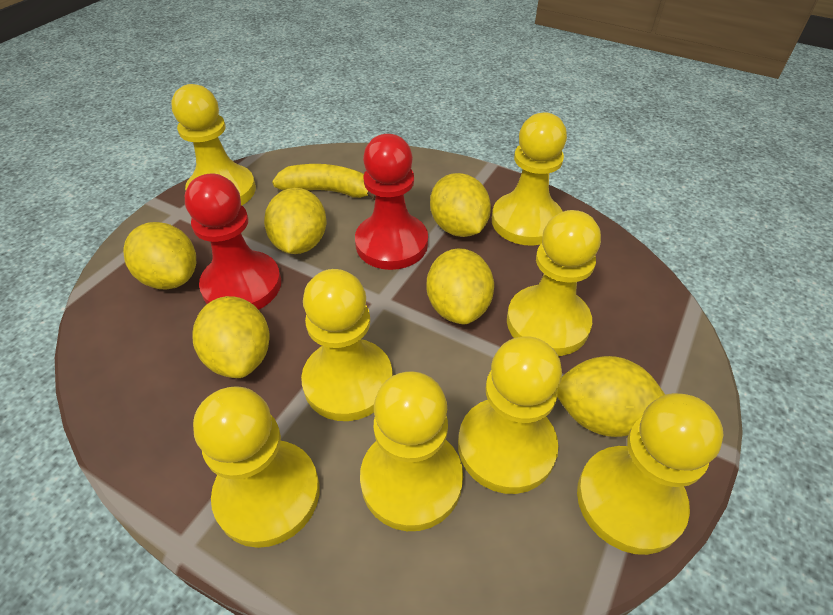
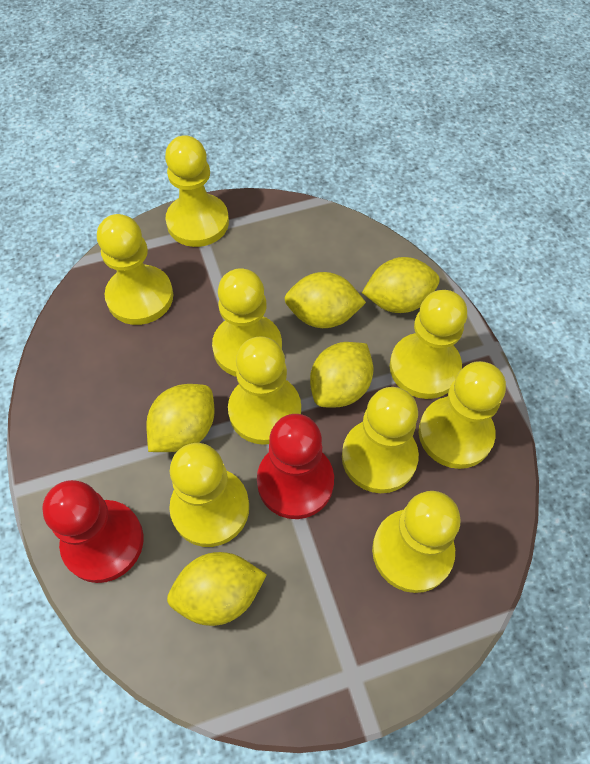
yellow banana: 1 -> 0
yellow lemon: 6 -> 5
yellow pawn: 8 -> 9

